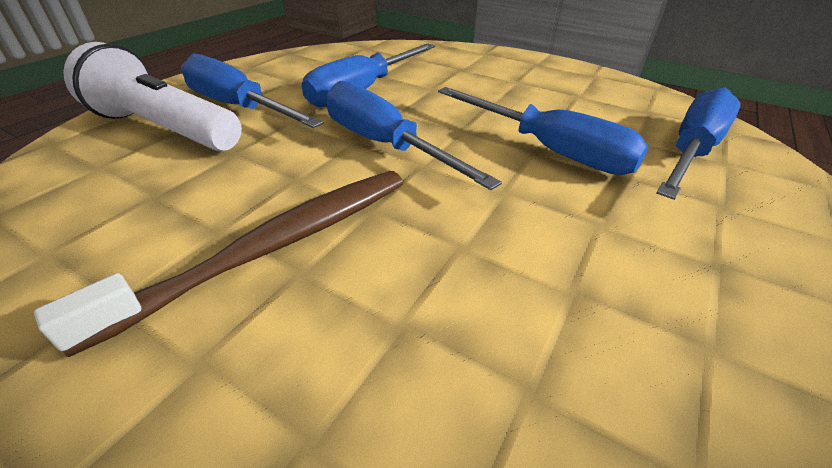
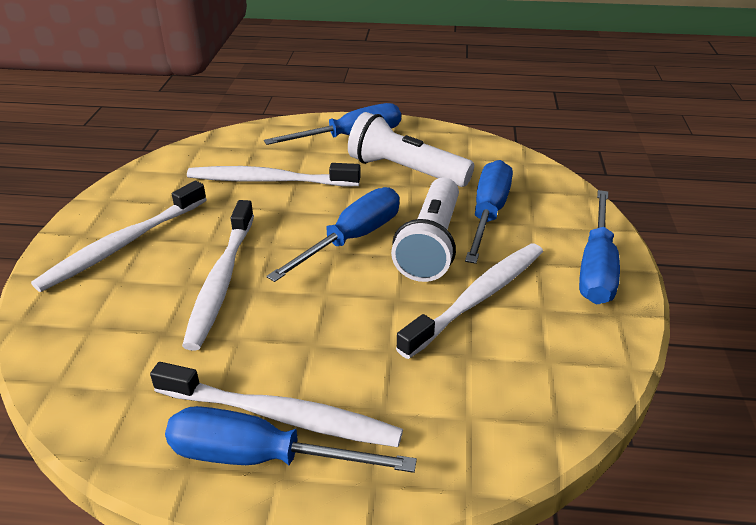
brown toothbrush: 1 -> 0
white flashlight: 1 -> 2
white toothbrush: 0 -> 5

